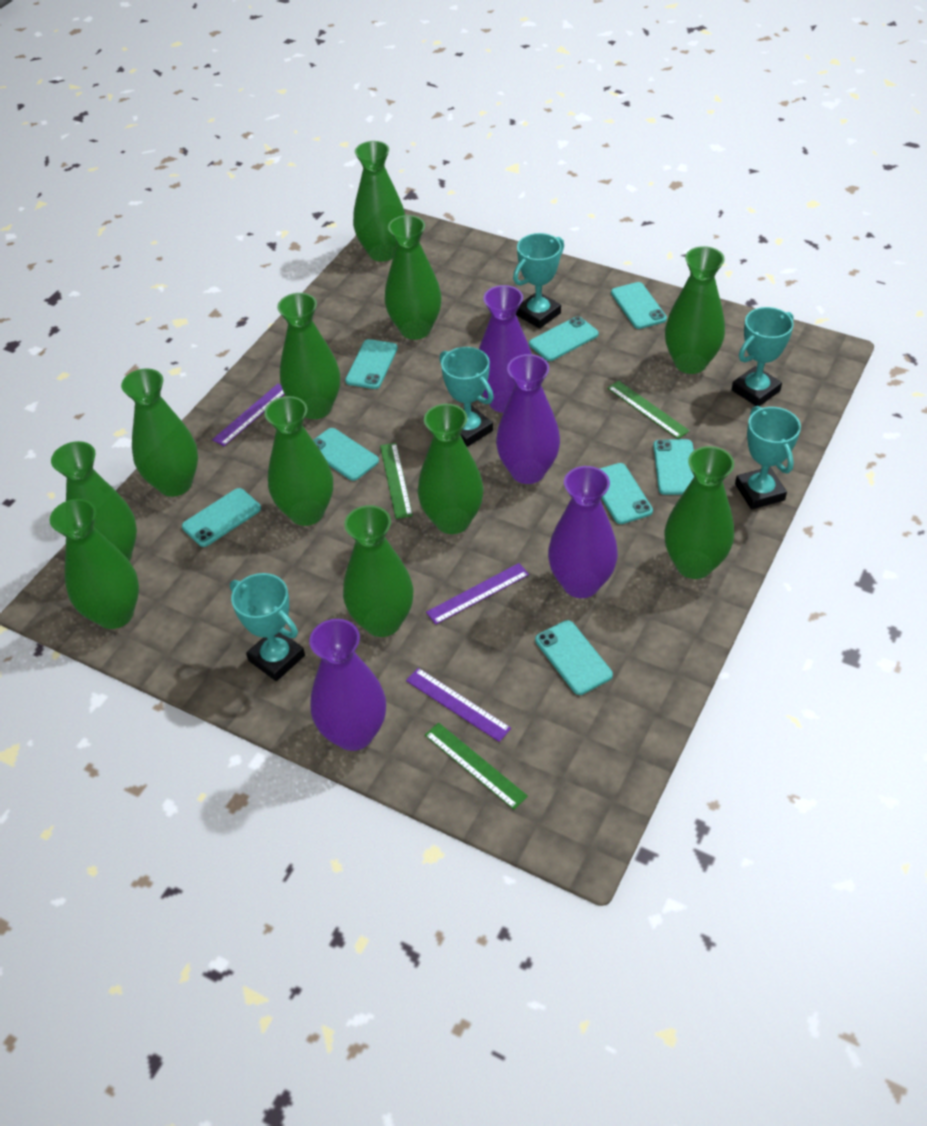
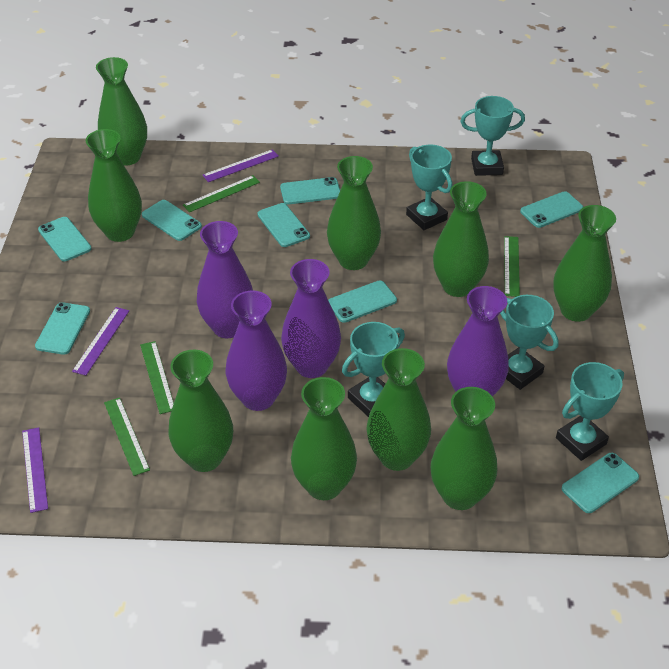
green ruler: 3 -> 4
green vase: 11 -> 9

